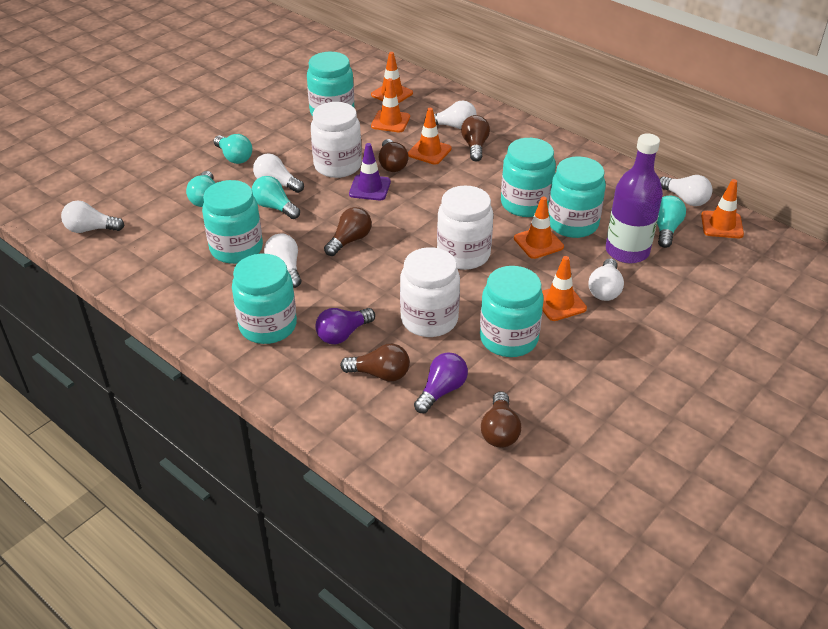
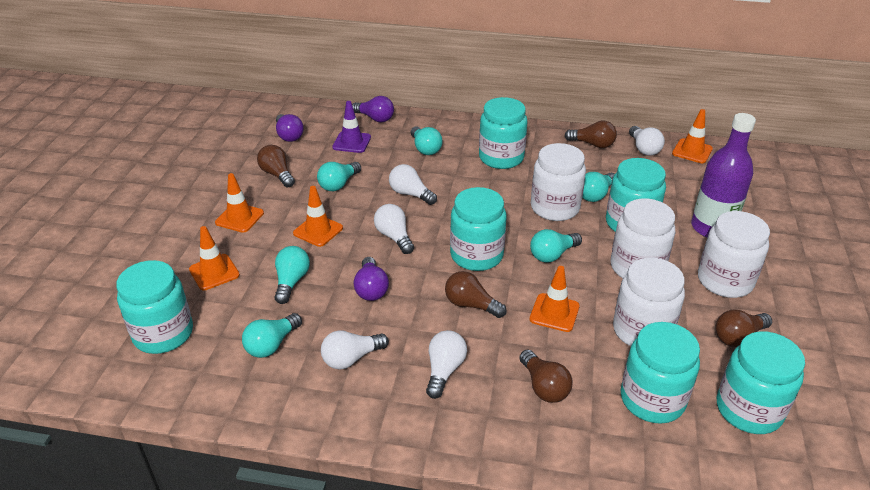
orange traffic cone: 6 -> 5
purple light bulb: 2 -> 3
turquoise light bulb: 4 -> 6
white jar: 3 -> 4
white light bulb: 6 -> 5

